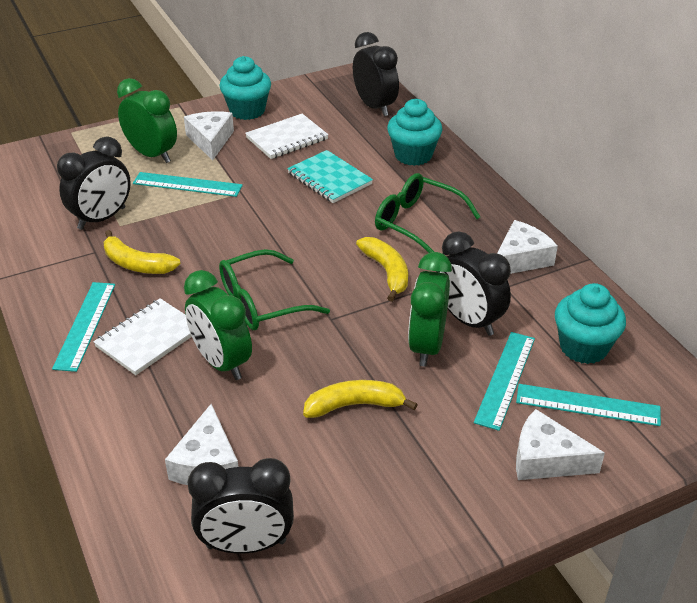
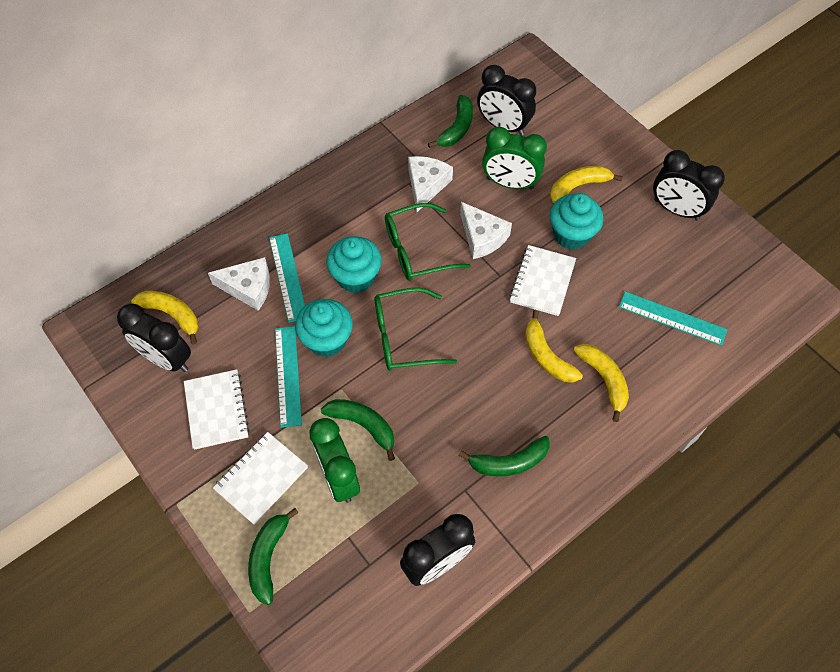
green banana: 0 -> 4
green clock: 3 -> 2
turquoise notebook: 1 -> 0
turquoise ruler: 4 -> 3
white cheese: 4 -> 3
white notebook: 2 -> 3
yellow banana: 3 -> 4

